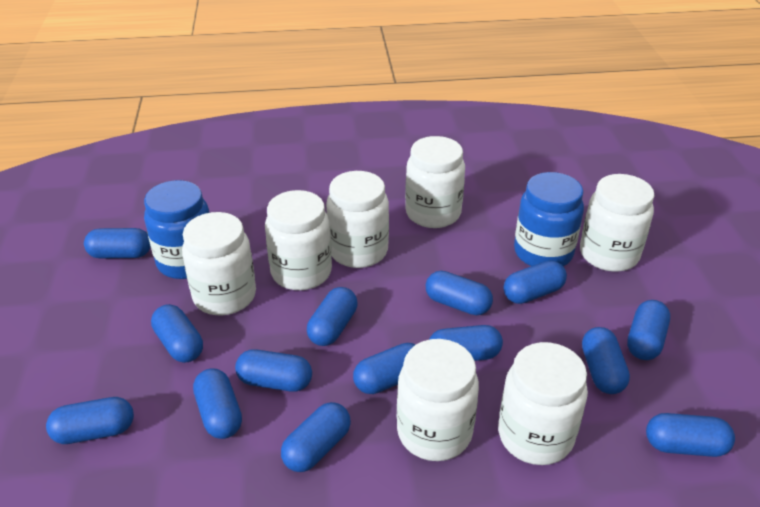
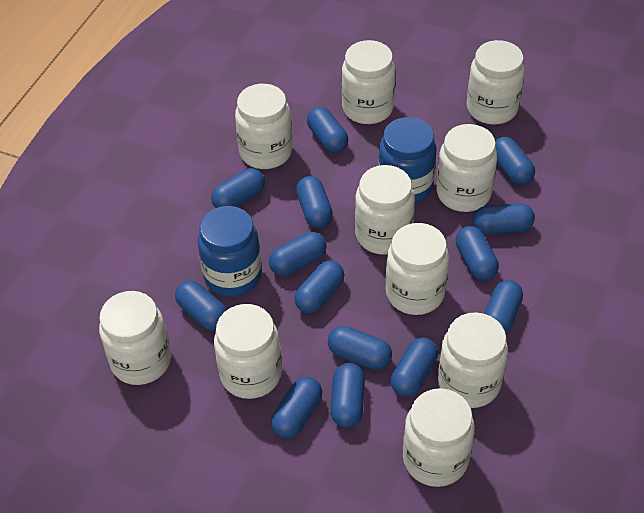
white jar: 7 -> 10

